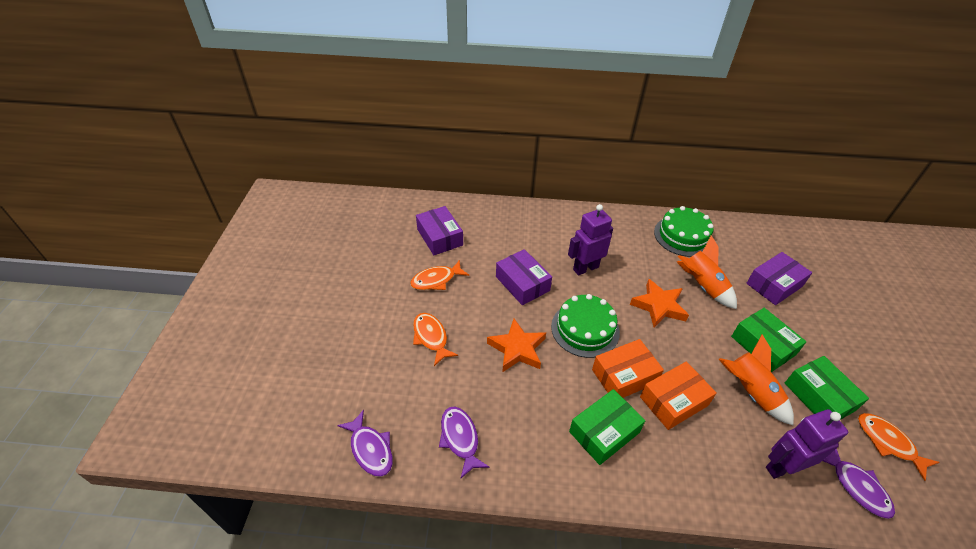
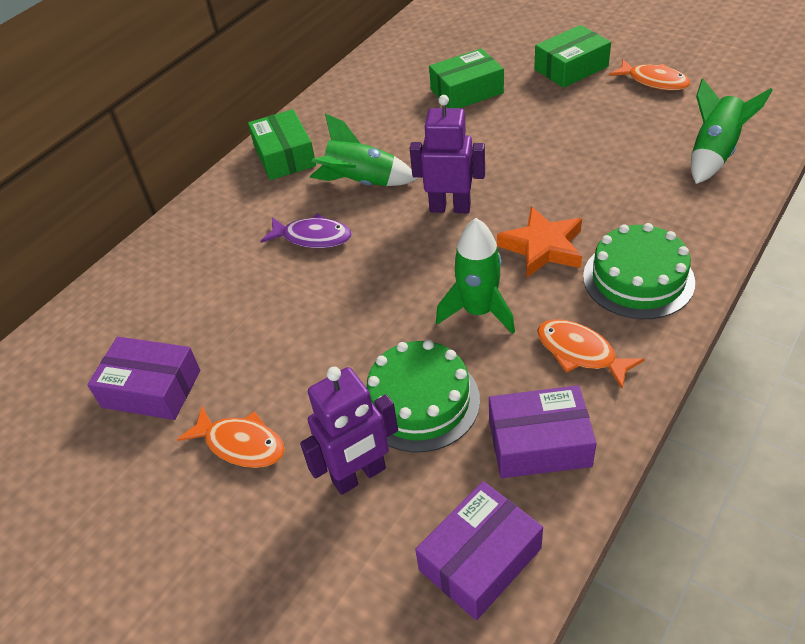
green rocket: 0 -> 3
orange box: 2 -> 0
orange rocket: 2 -> 0
orange star: 2 -> 1
purple fish: 3 -> 1

